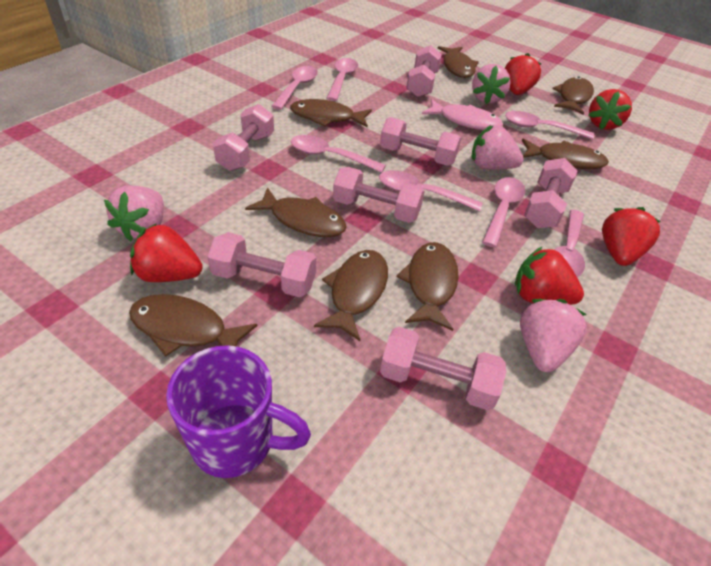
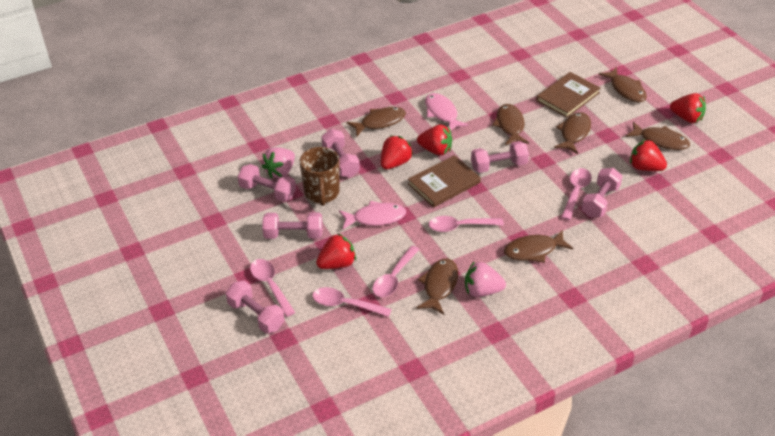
brown book: 0 -> 2
brown fish: 8 -> 7
brown mug: 0 -> 1
pink dumbbell: 7 -> 6
pink fish: 1 -> 2
pink spoon: 7 -> 5
pink strawberry: 4 -> 2
purple mug: 1 -> 0

